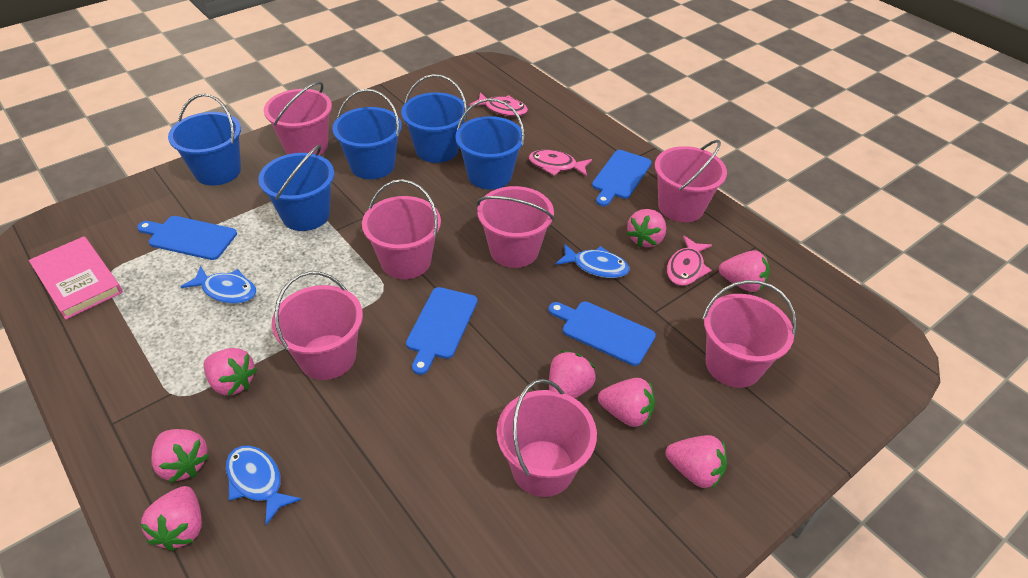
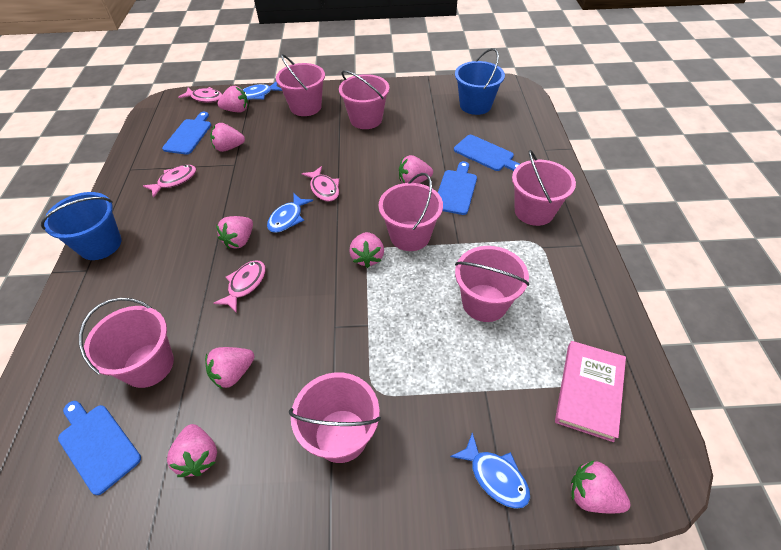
blue bucket: 5 -> 2
pink fish: 3 -> 4

